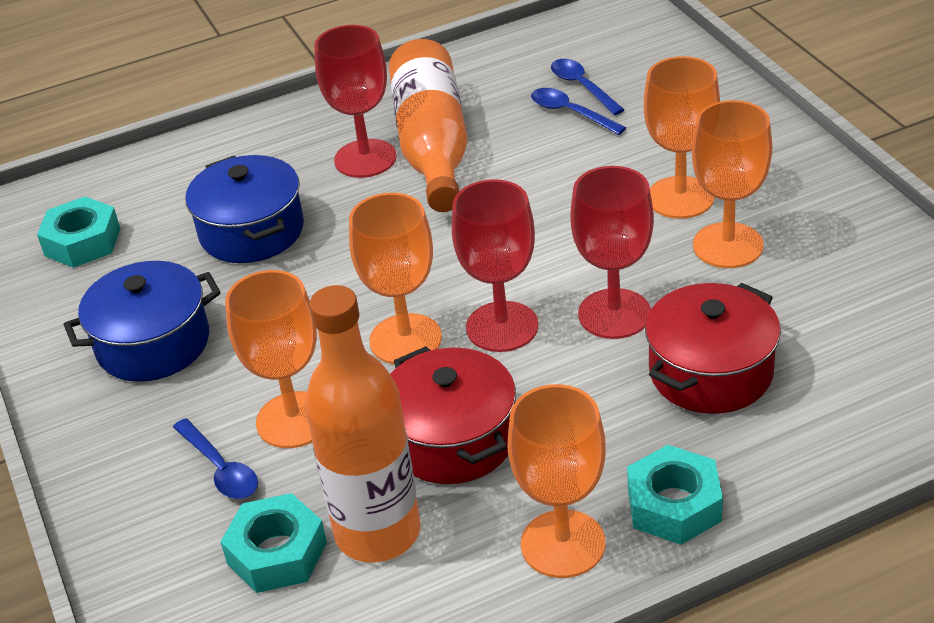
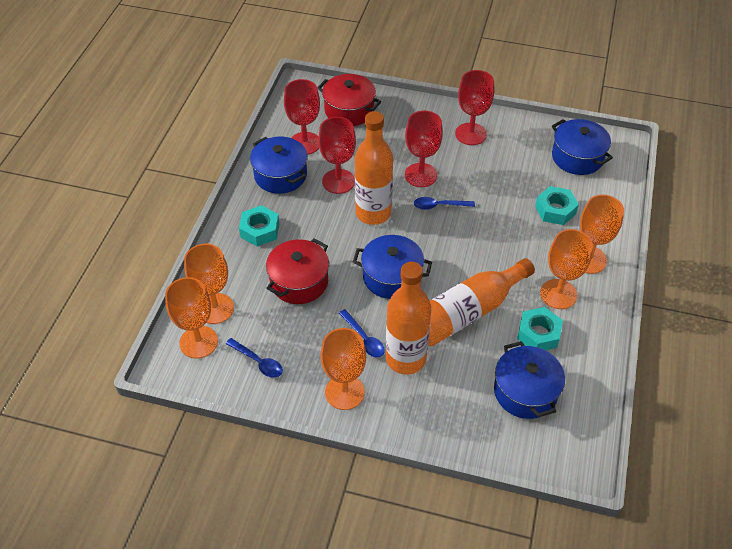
blue pot: 2 -> 4
orange bottle: 2 -> 3
red goblet: 3 -> 4

